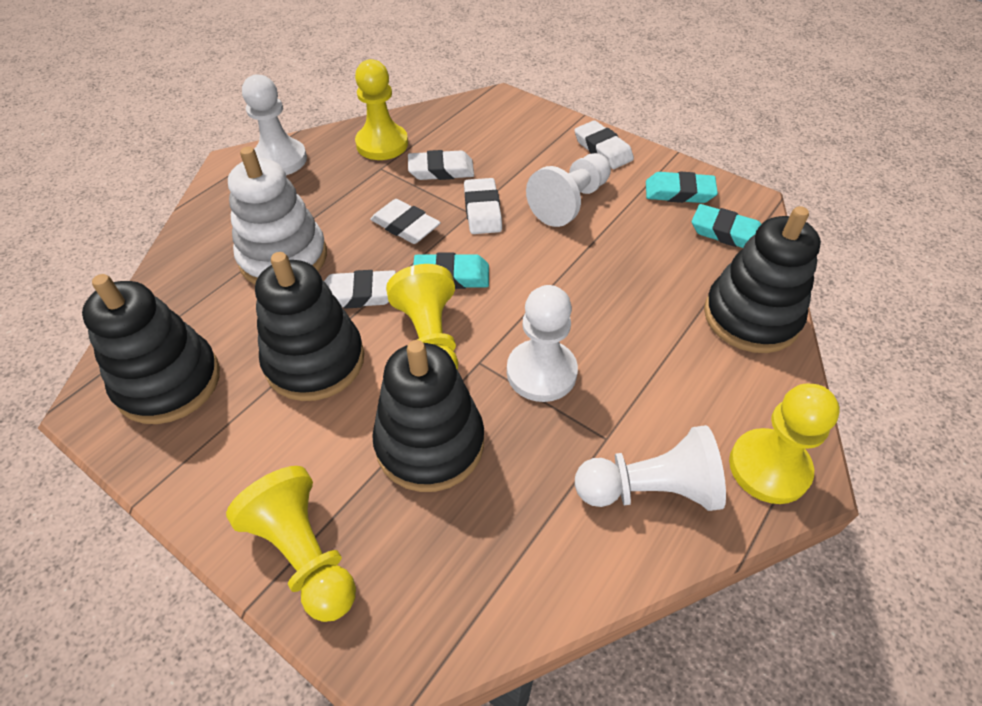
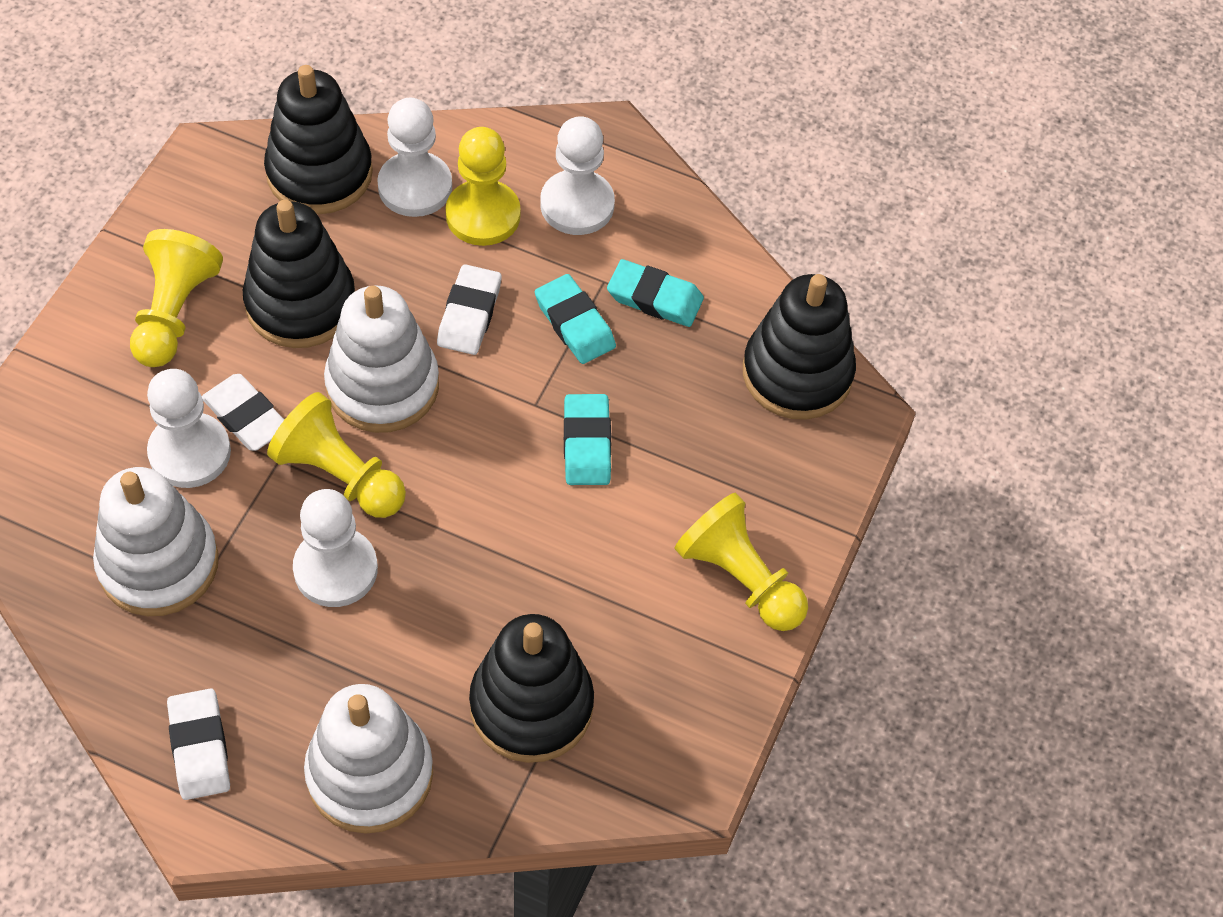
white eraser: 5 -> 3
white stacking toy: 1 -> 3

